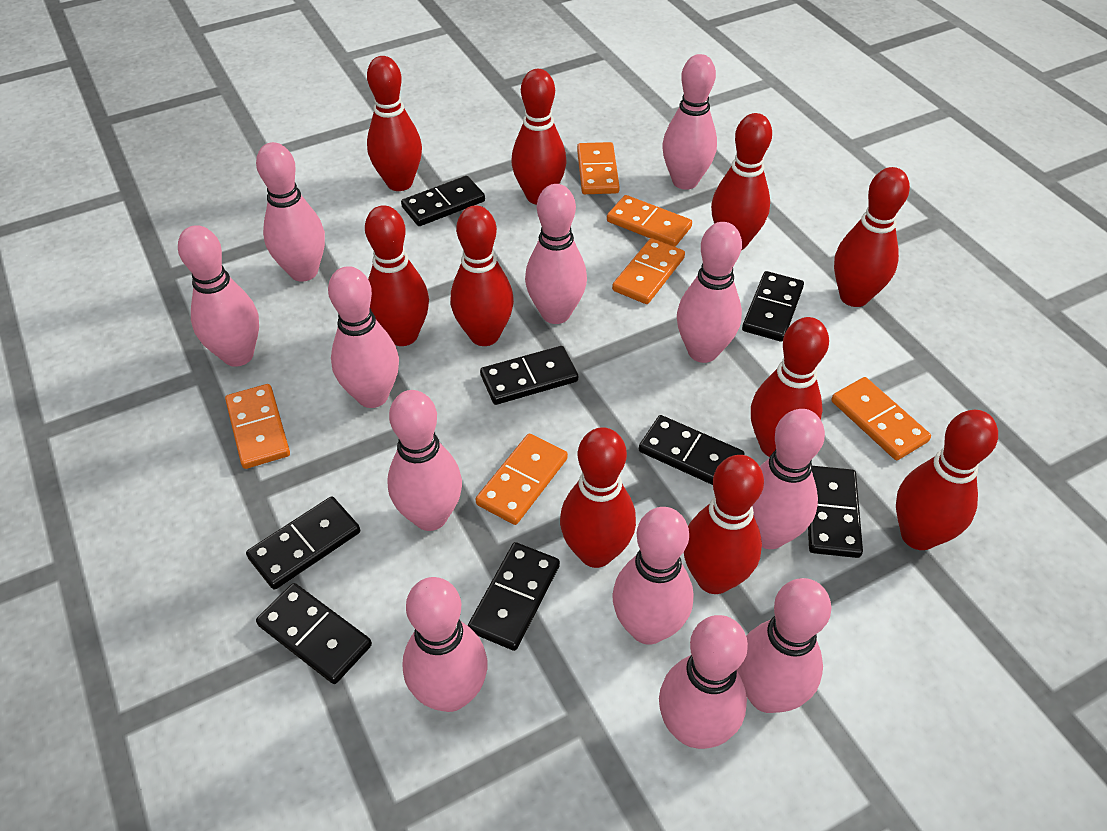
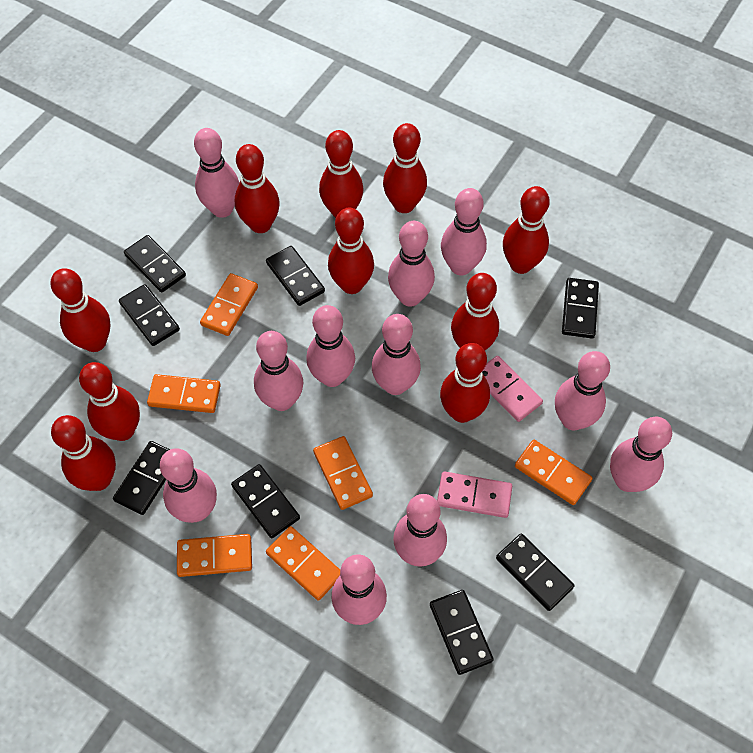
pink bowling pin: 12 -> 11
pink domino: 0 -> 2

